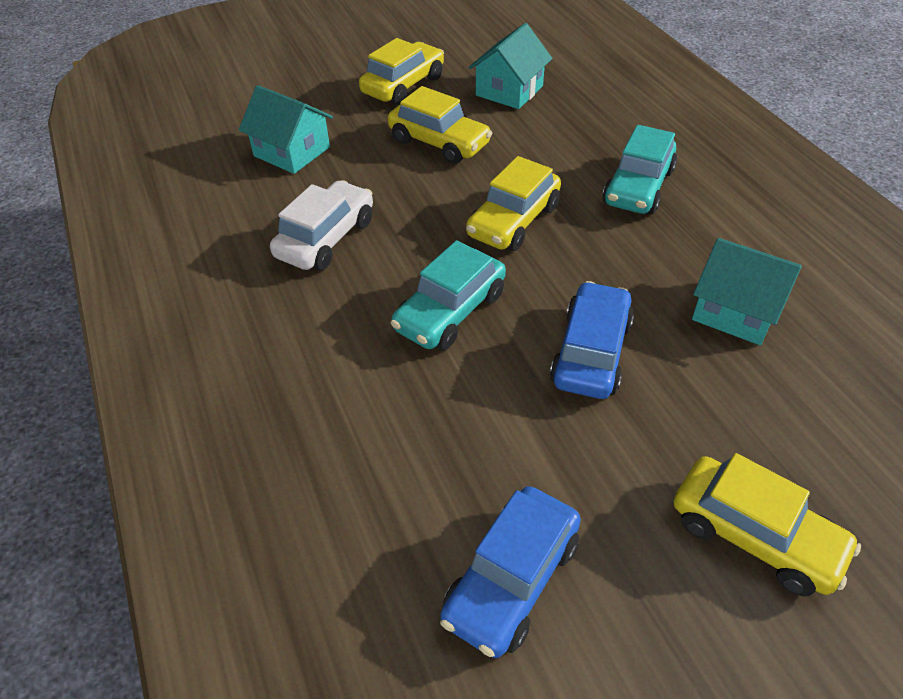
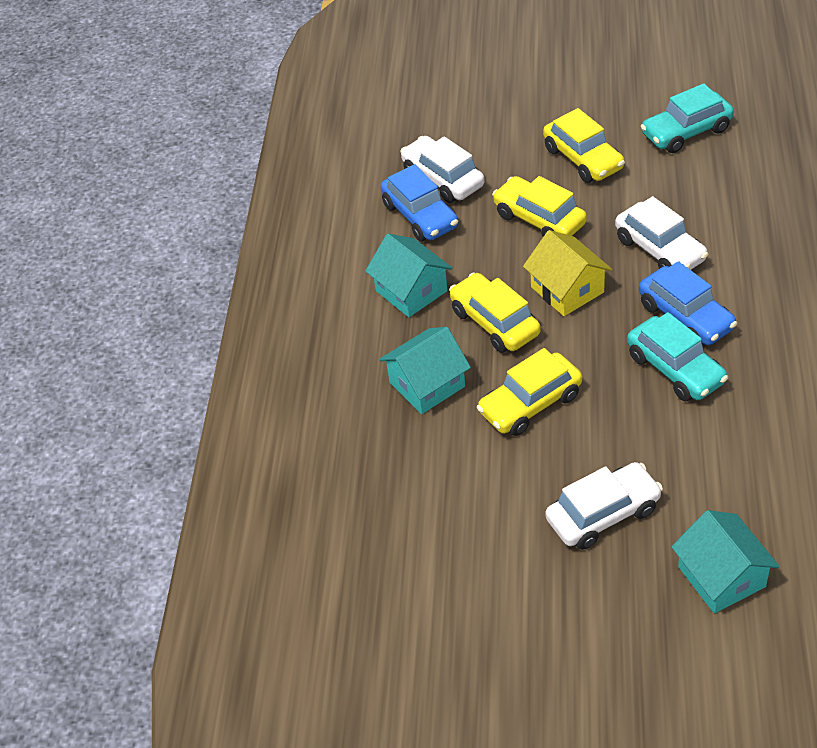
white car: 1 -> 3
yellow house: 0 -> 1

